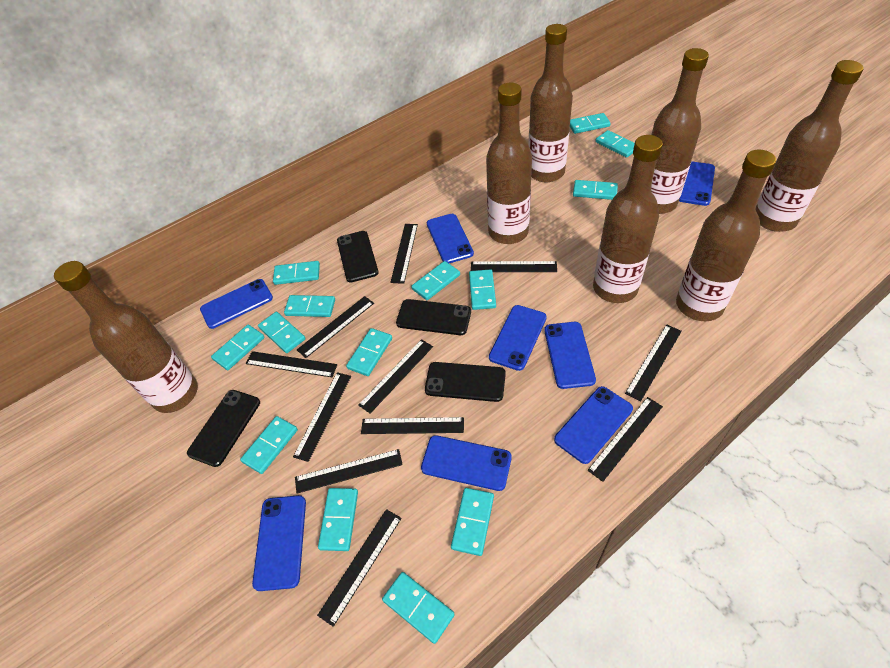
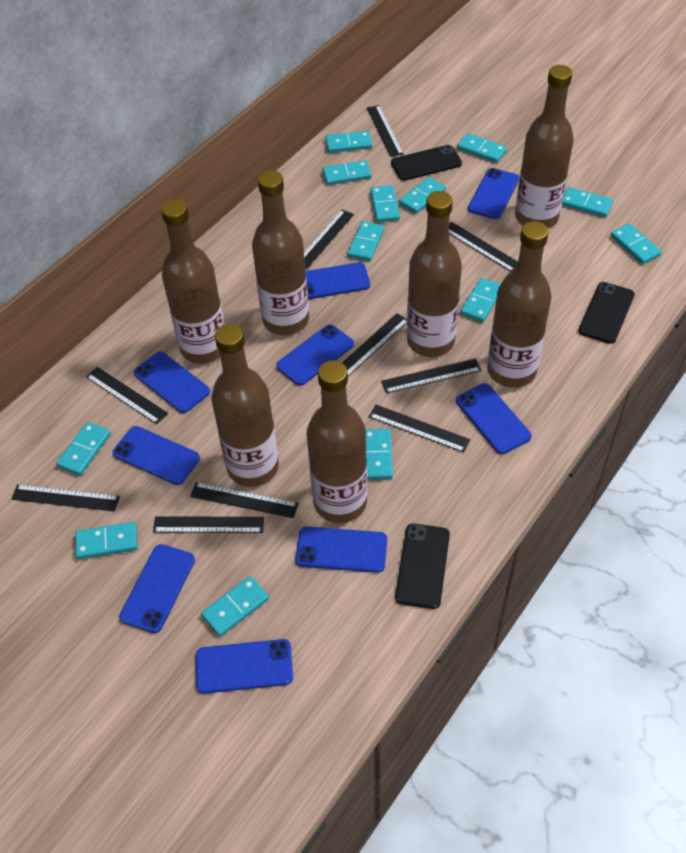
black phone: 4 -> 3
black ruler: 11 -> 10
blue phone: 8 -> 9
turquoise domino: 14 -> 13

